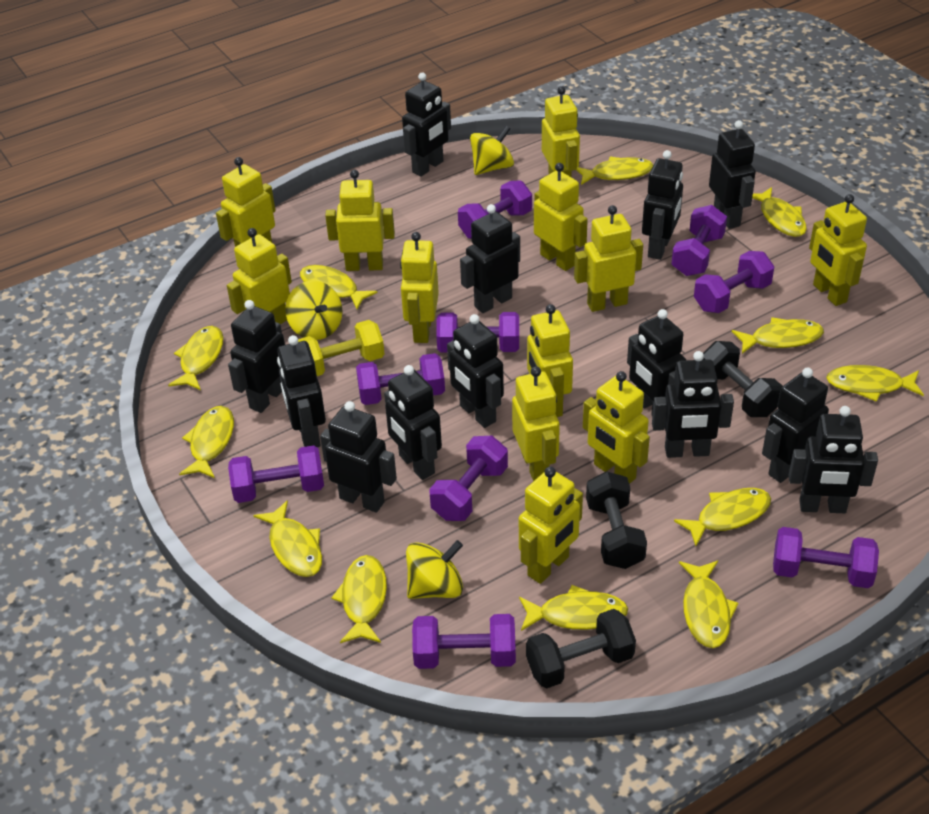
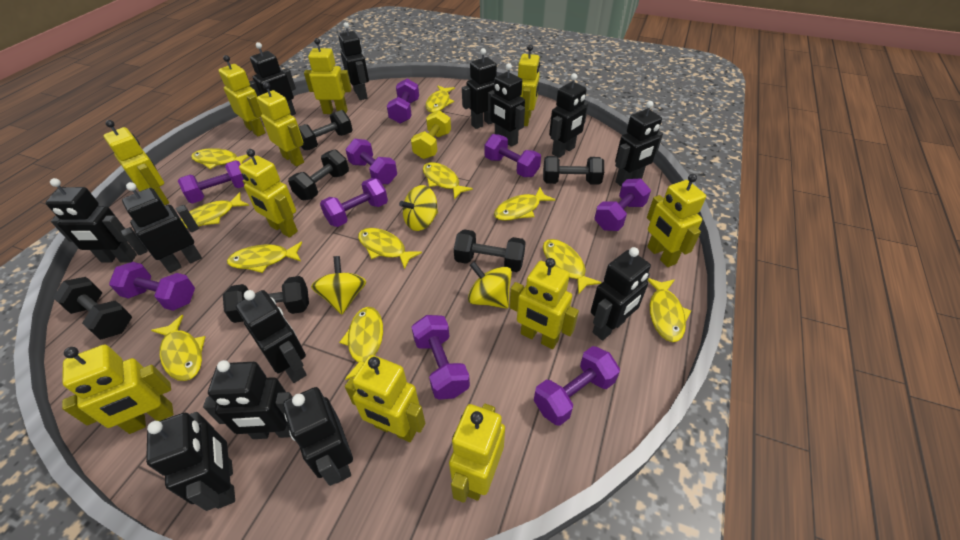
black dumbbell: 3 -> 6
yellow fish: 12 -> 11
yellow robot: 12 -> 11

